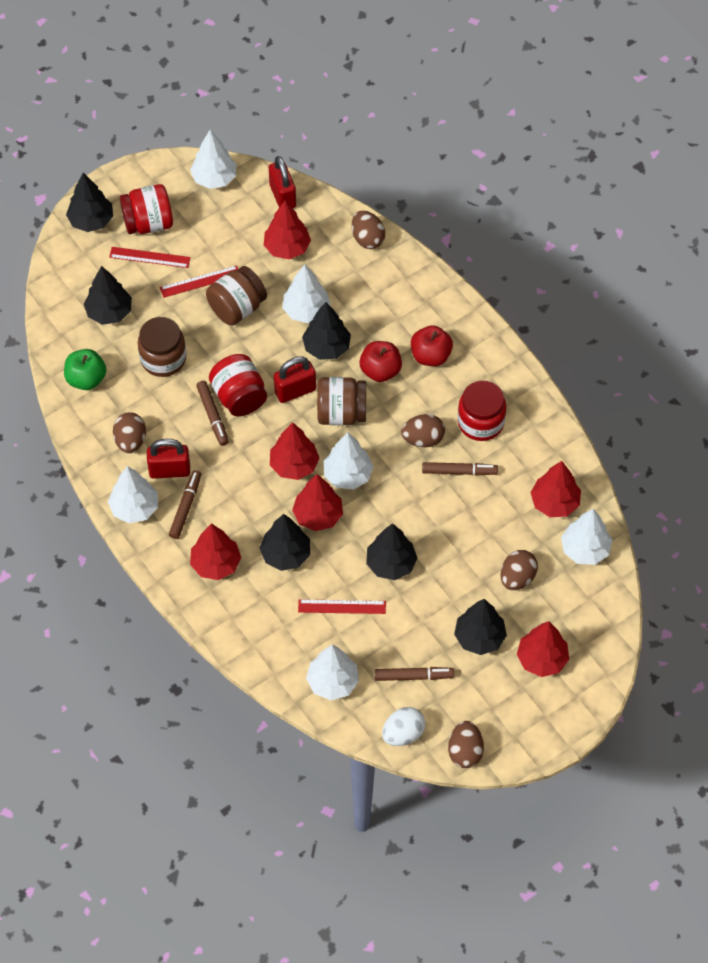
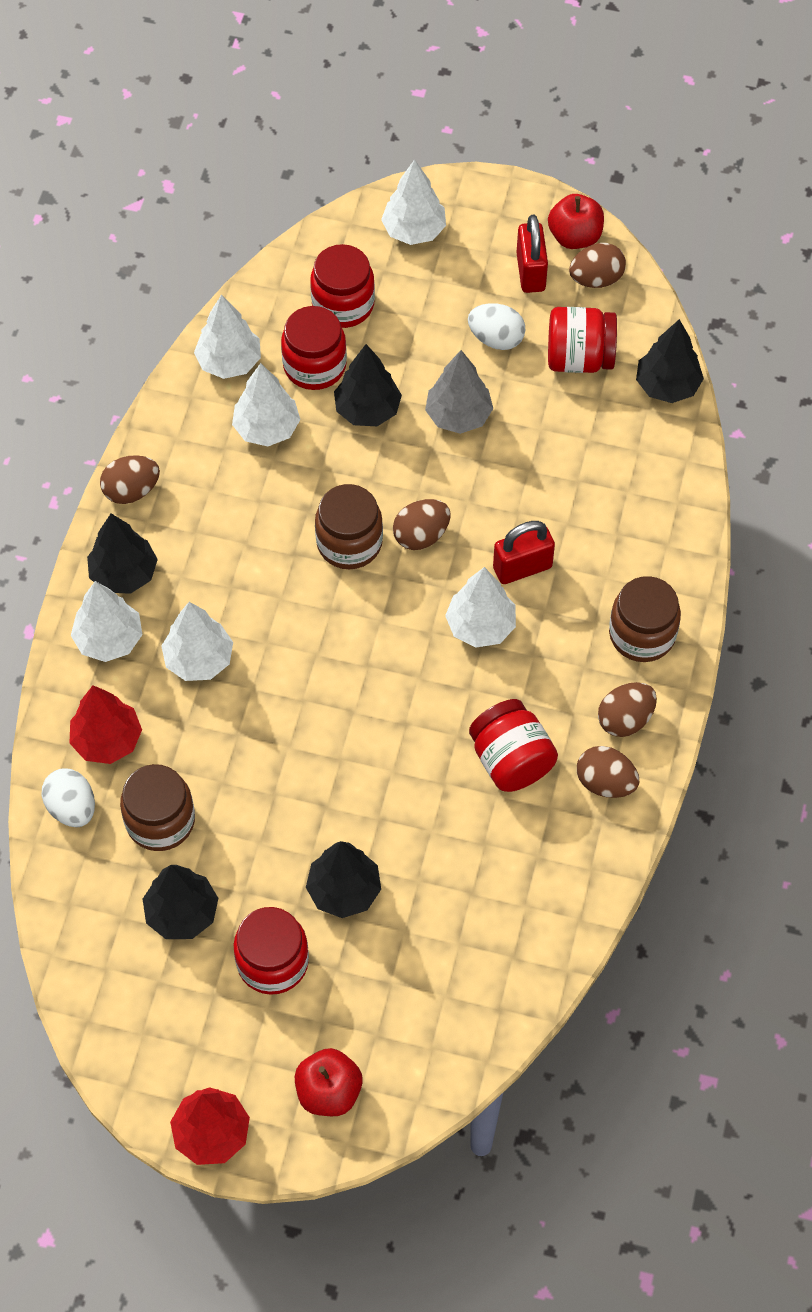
black tree: 6 -> 5
brown marker: 4 -> 0
green apple: 1 -> 0
grey tree: 0 -> 1
red jar: 3 -> 5
red padlock: 3 -> 2
red ruler: 3 -> 0
red tree: 6 -> 2
white egg: 1 -> 2

